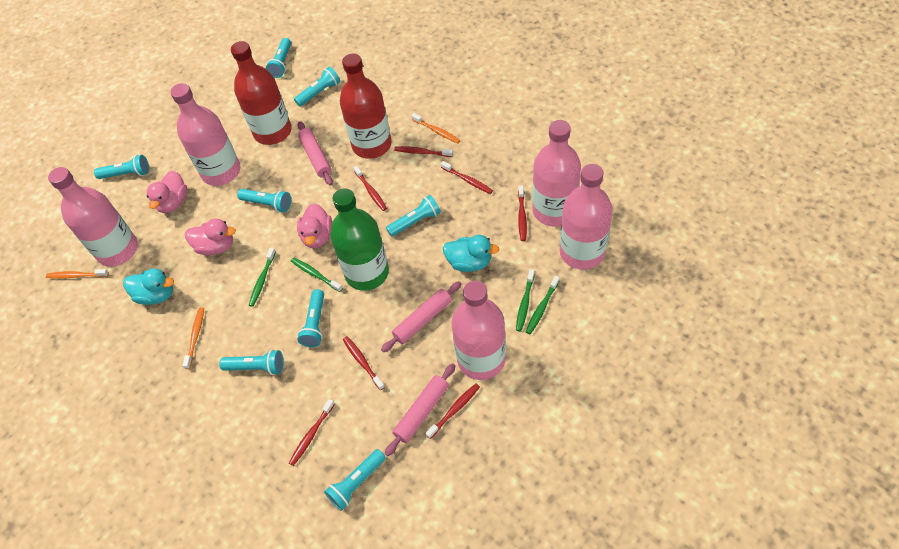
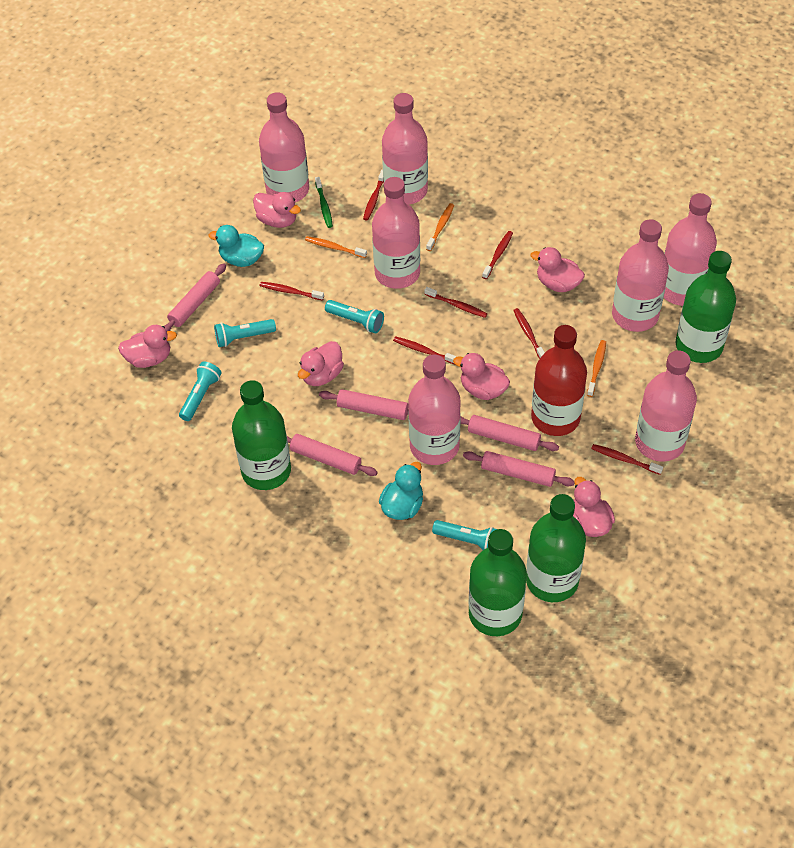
green bottle: 1 -> 4
green toothbrush: 4 -> 1
pink bottle: 5 -> 7
pink duck: 3 -> 6
pink rolling pin: 3 -> 5
red bottle: 2 -> 1
turquoise flashlight: 8 -> 4

